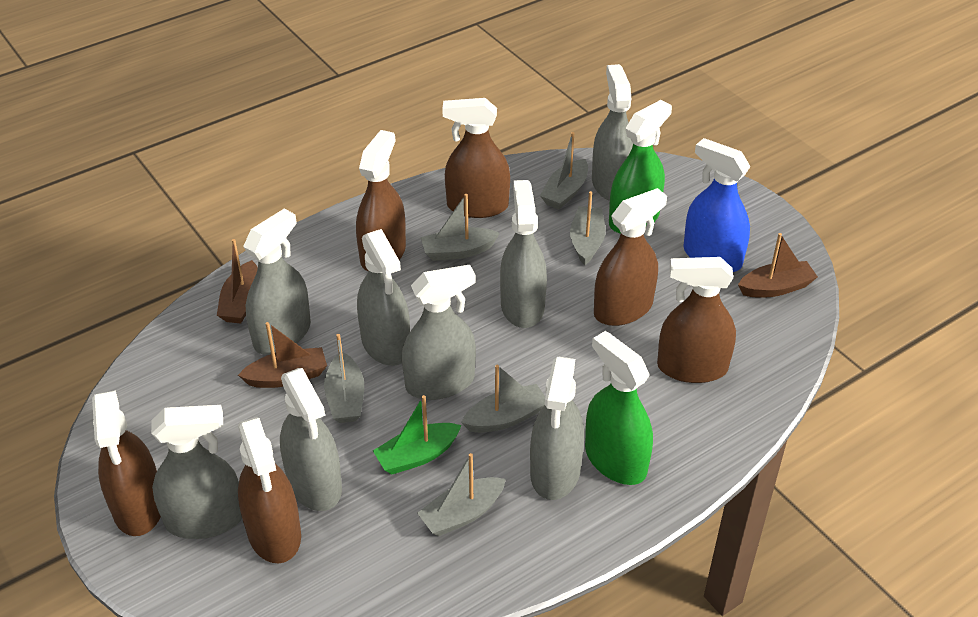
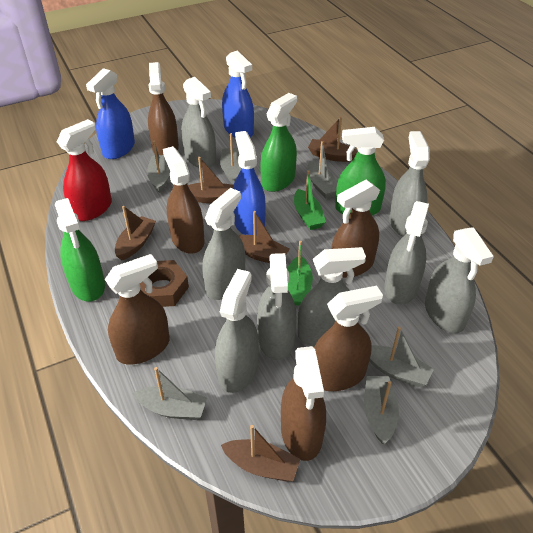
blue spray bottle: 1 -> 3
brown boat: 3 -> 5
brown nut: 0 -> 1
green boat: 1 -> 2
green spray bottle: 2 -> 3
red spray bottle: 0 -> 1

